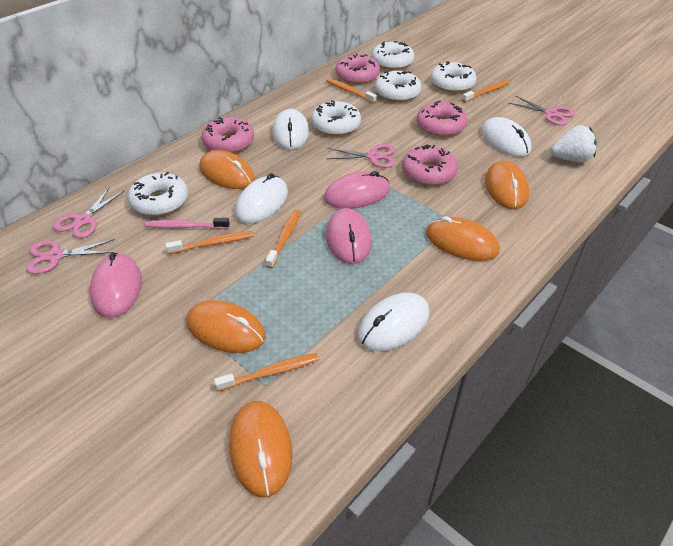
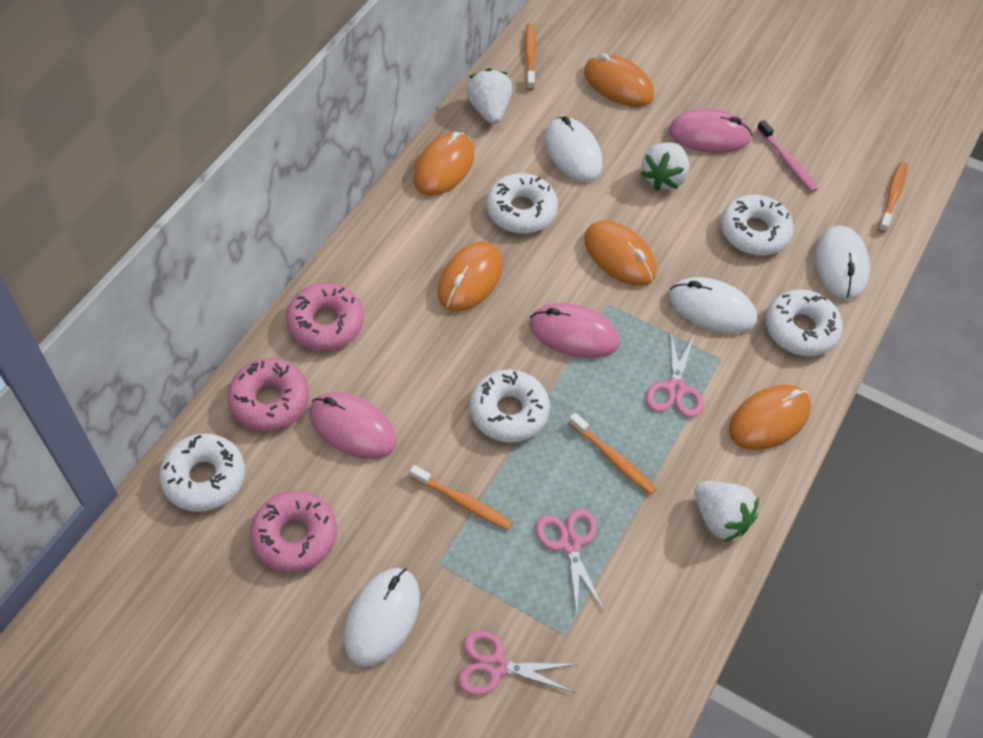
orange toothbrush: 5 -> 4
pink donut: 4 -> 3
pink scissors: 4 -> 3
white strawberry: 1 -> 3

